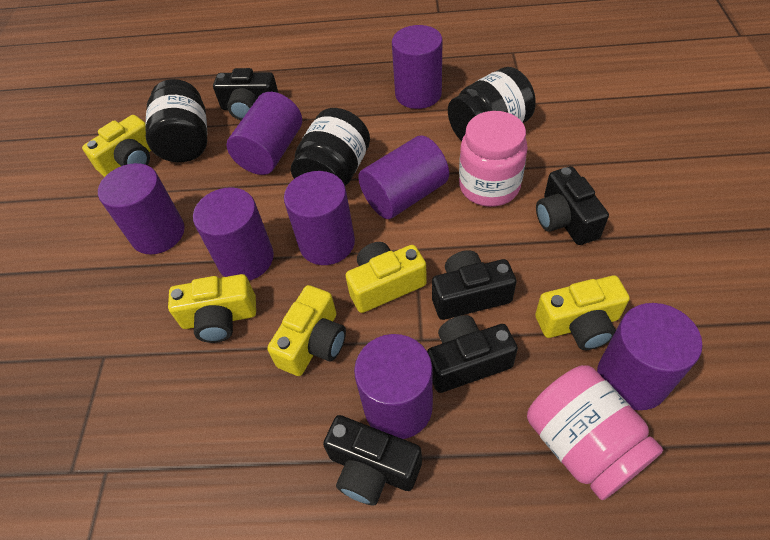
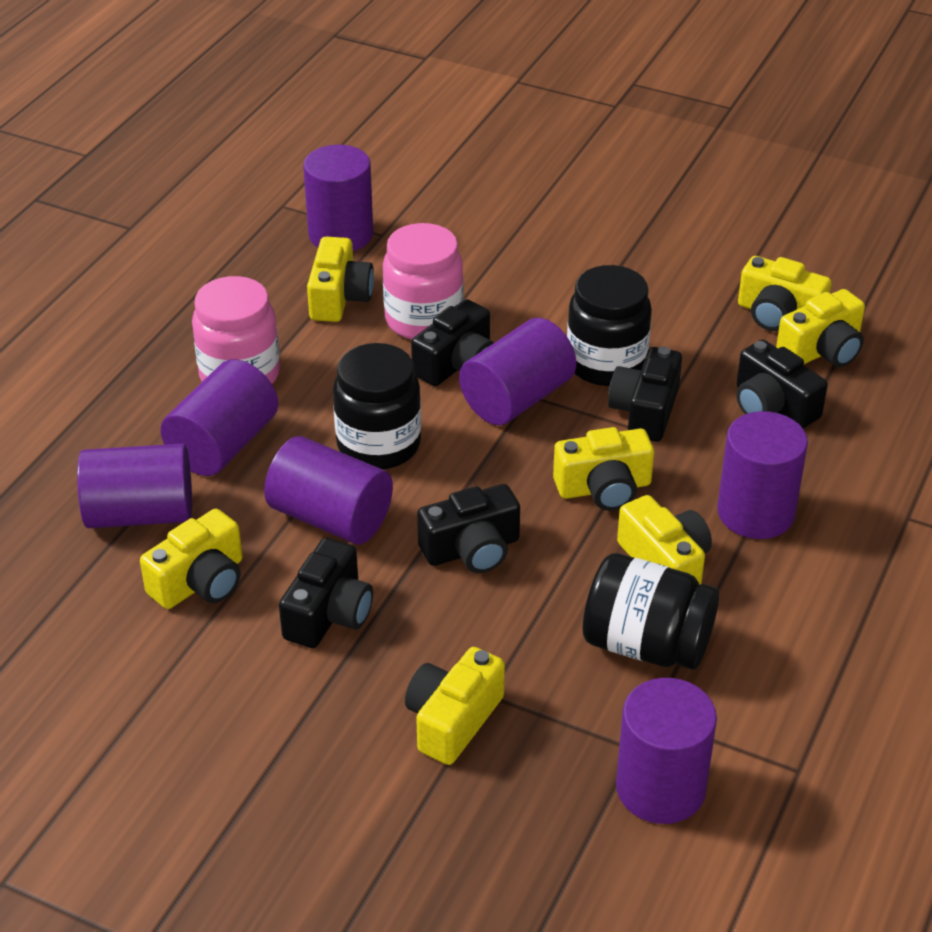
purple cylinder: 8 -> 7
yellow camera: 5 -> 7

